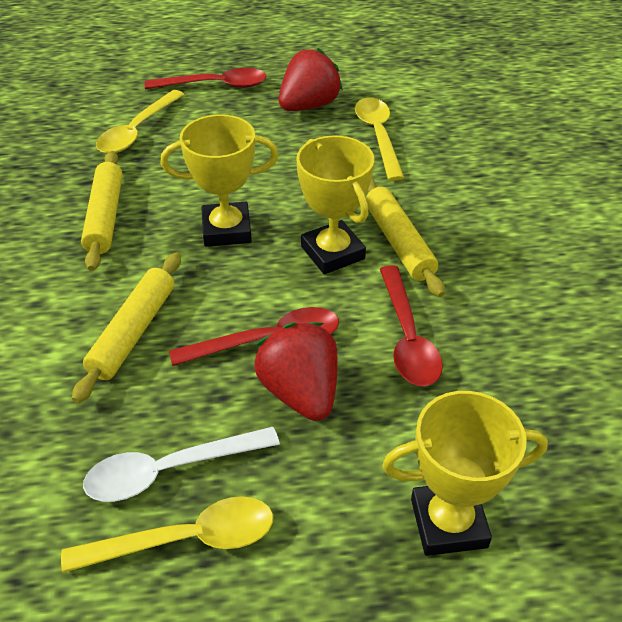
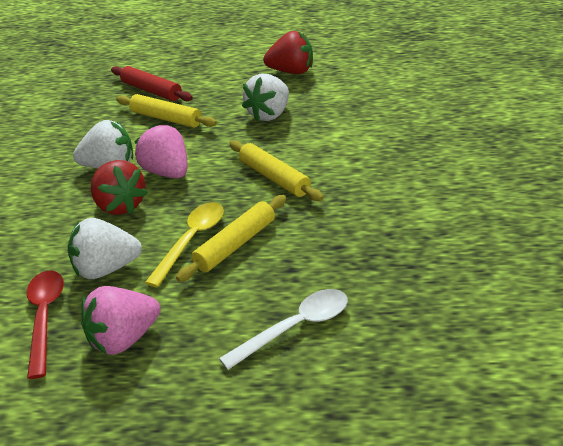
pink strawberry: 0 -> 2
red rolling pin: 0 -> 1
red spoon: 3 -> 1
white strawberry: 0 -> 3
yellow spoon: 3 -> 1
yellow trophy: 3 -> 0

